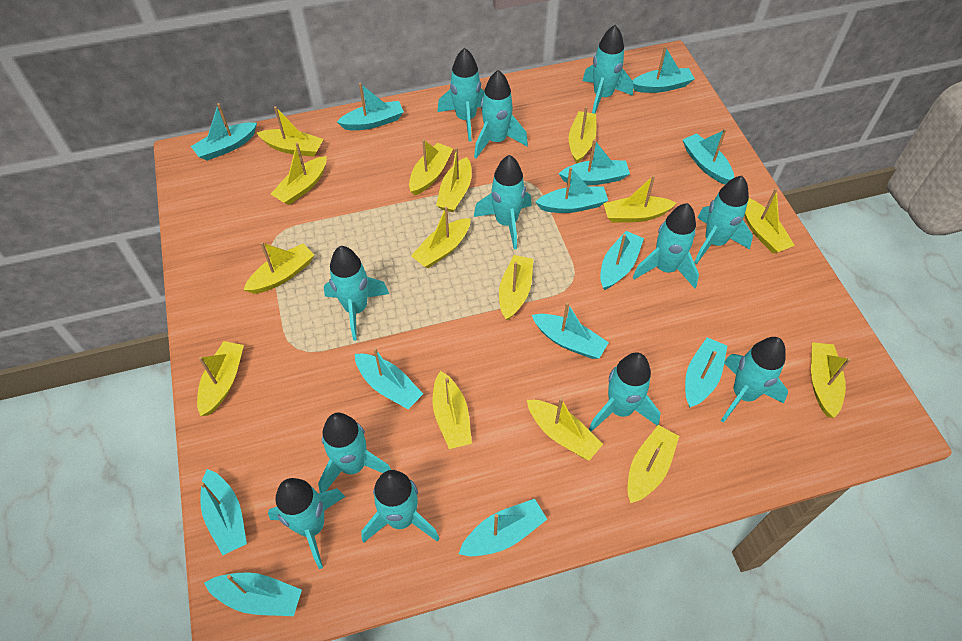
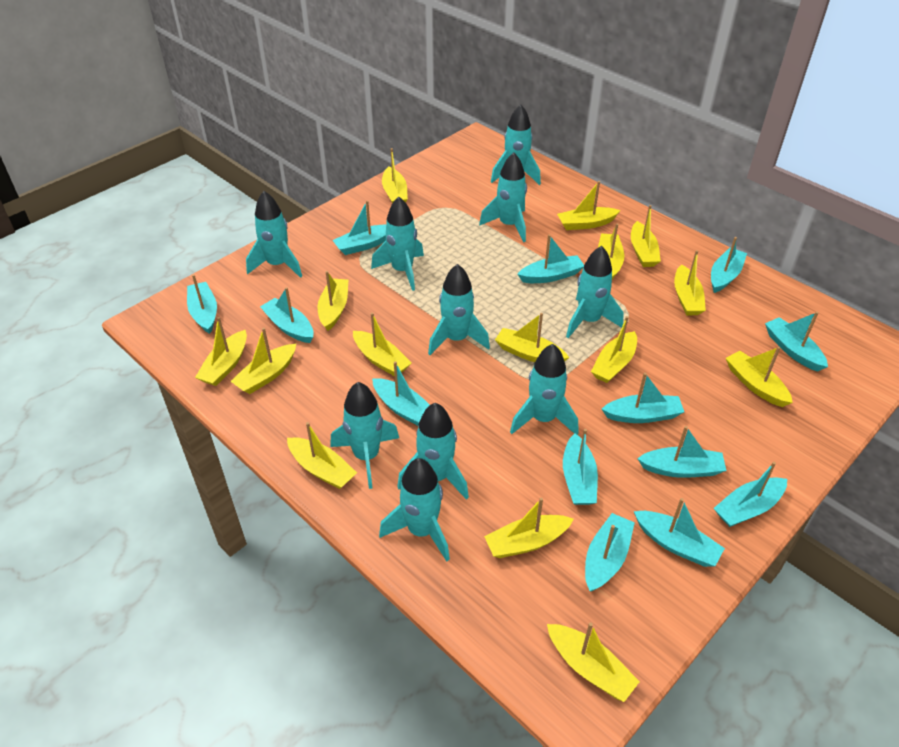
turquoise rocket: 12 -> 10

